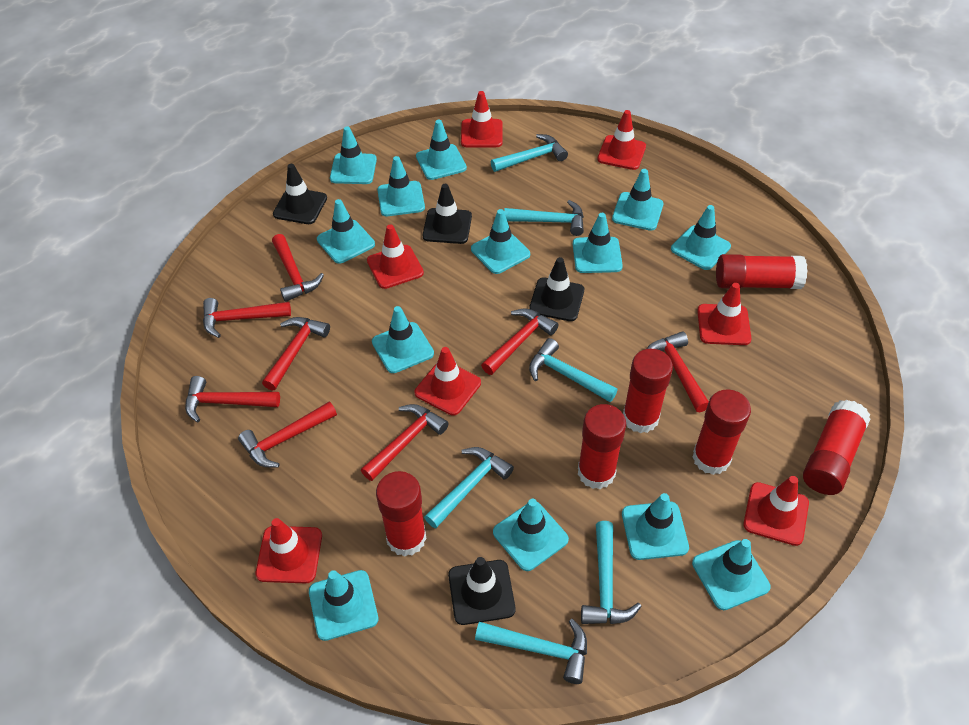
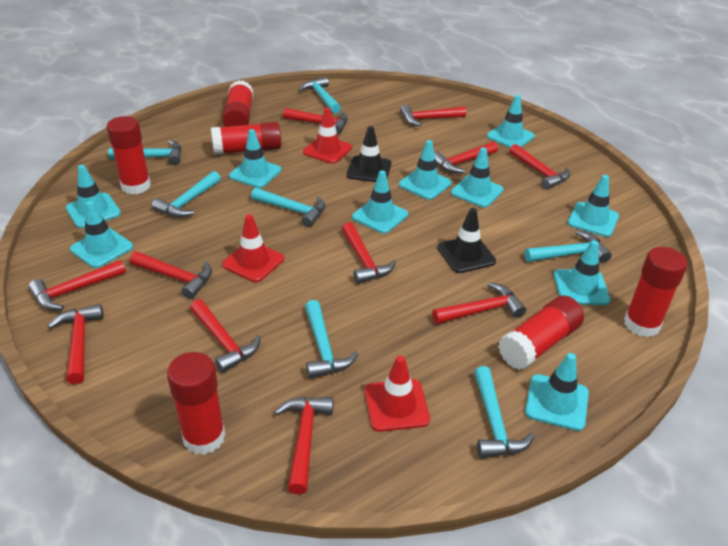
black traffic cone: 4 -> 2
red hammer: 8 -> 11
red traffic cone: 7 -> 3
turquoise hammer: 6 -> 7
turquoise traffic cone: 13 -> 10

